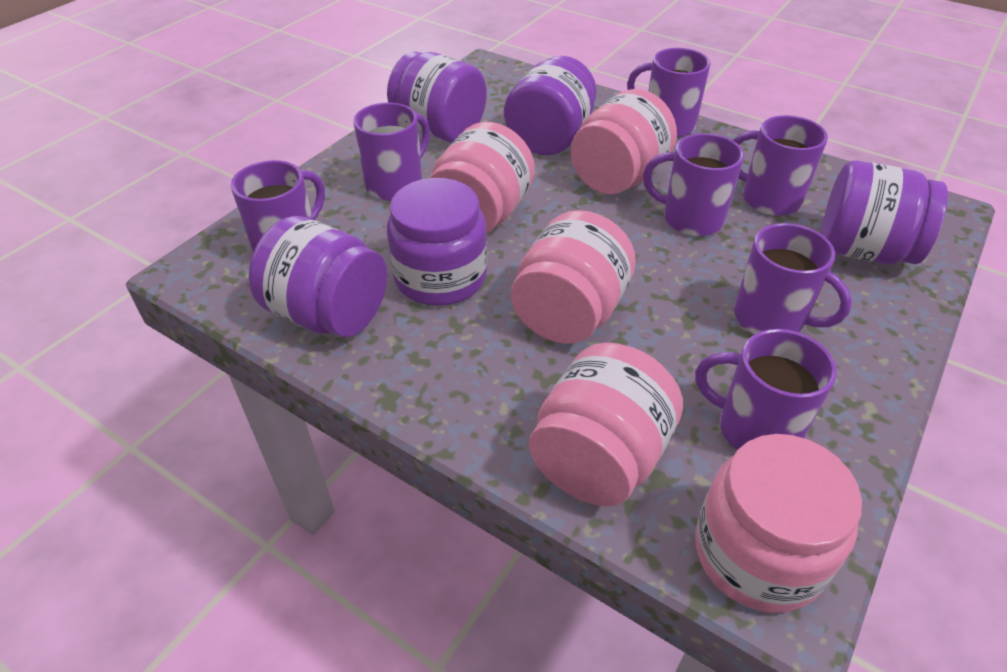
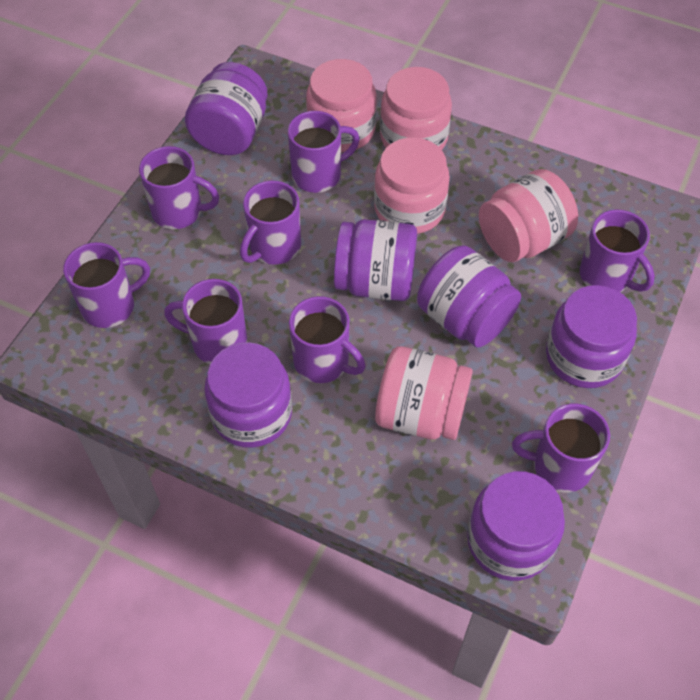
purple jar: 5 -> 6
purple mug: 7 -> 8

